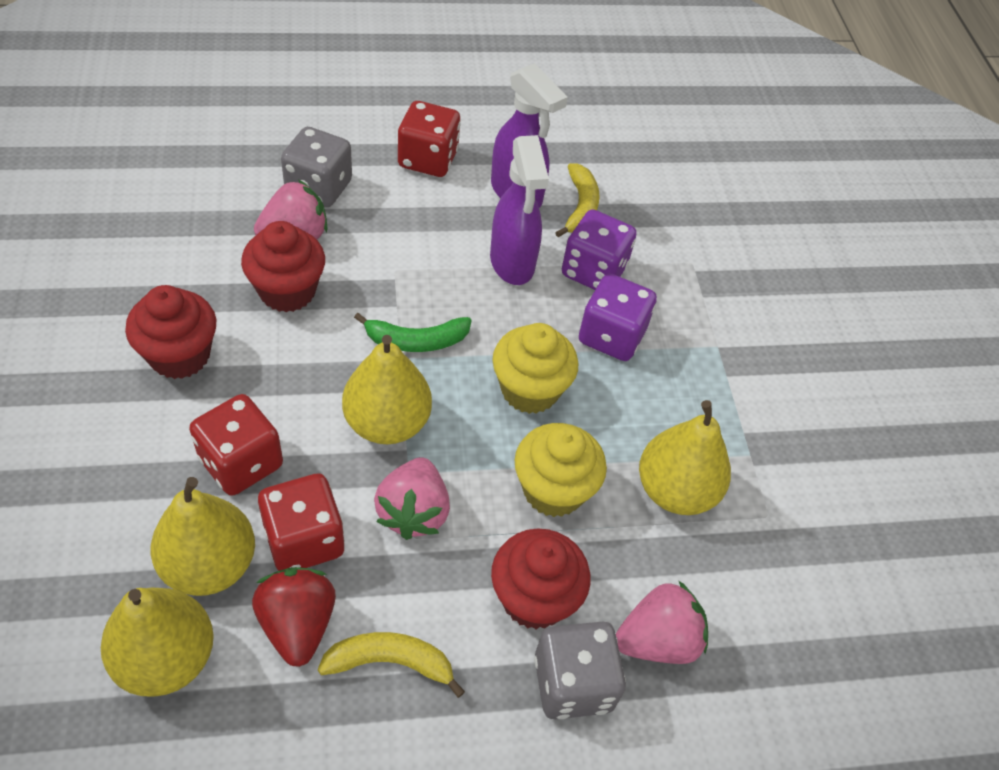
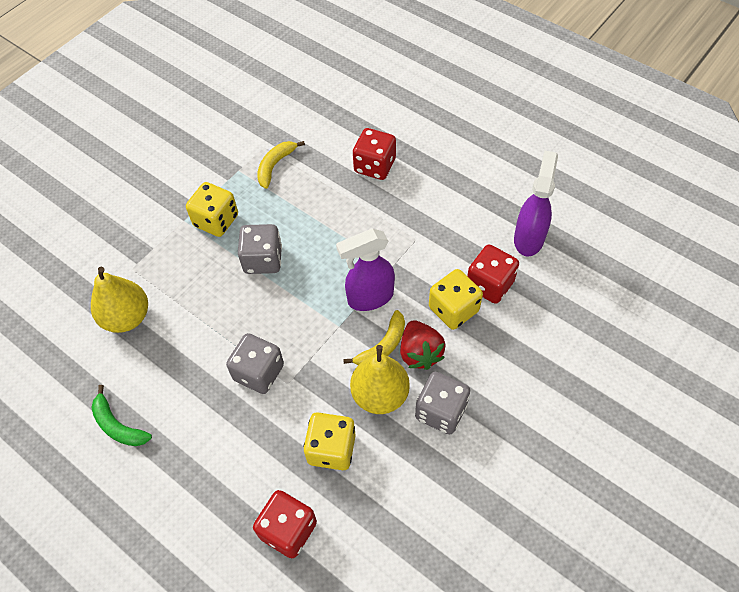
grey dice: 2 -> 3
pink strawberry: 3 -> 0
purple dice: 2 -> 0
red cupcake: 3 -> 0
yellow cupcake: 2 -> 0
yellow dice: 0 -> 3
yellow pear: 4 -> 2

